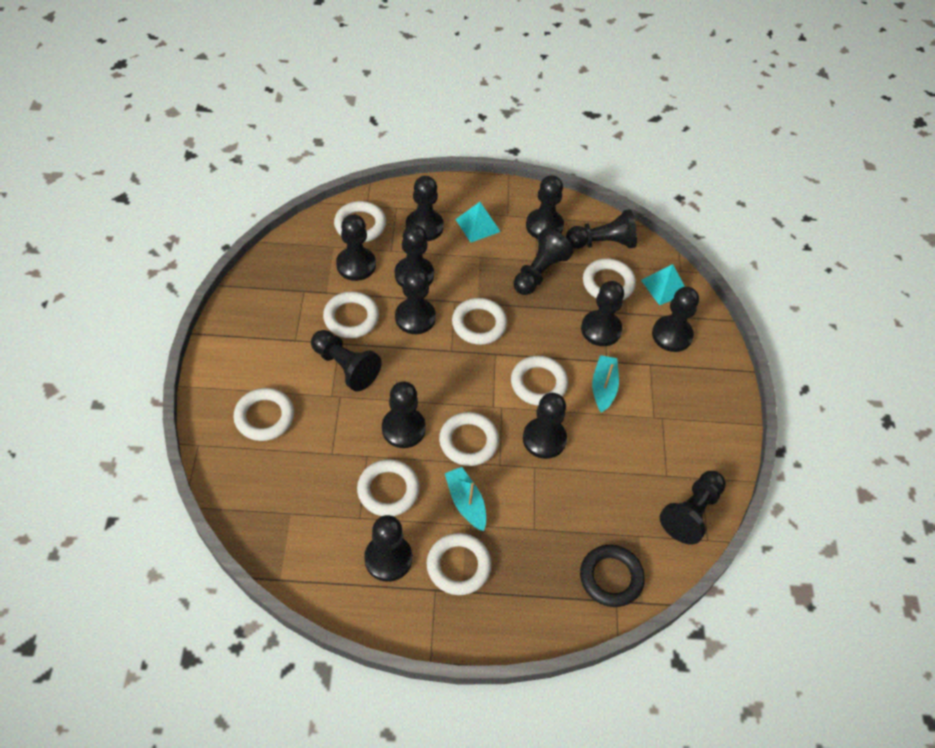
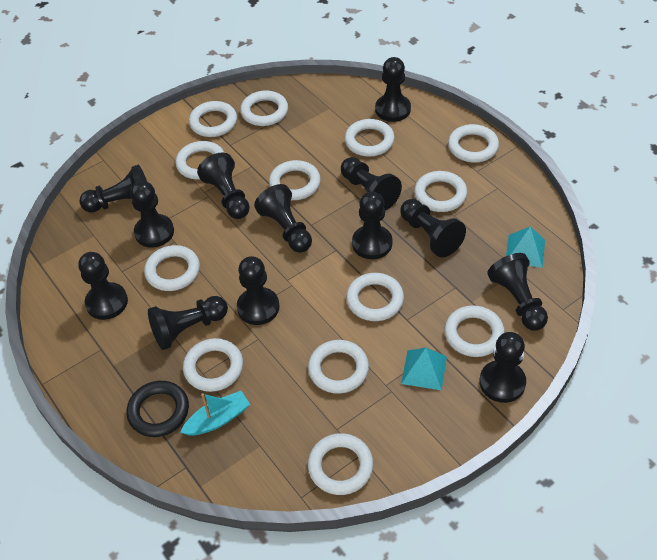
black pawn: 14 -> 13
turquoise boat: 2 -> 1
white ring: 9 -> 13

